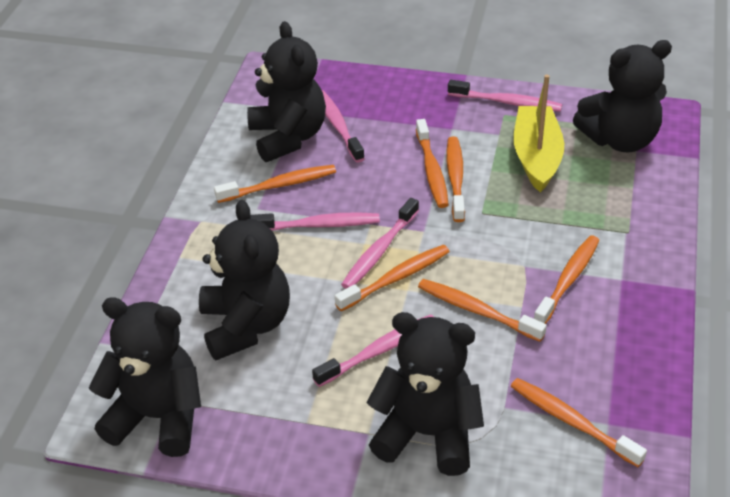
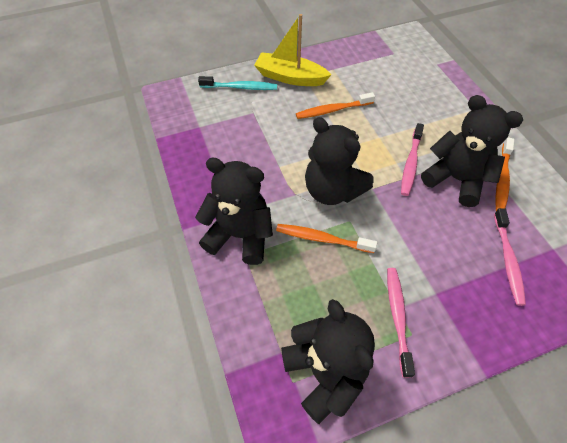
black teddy bear: 5 -> 4
orange toothbrush: 7 -> 3
pink toothbrush: 5 -> 3
turquoise toothbrush: 0 -> 1

